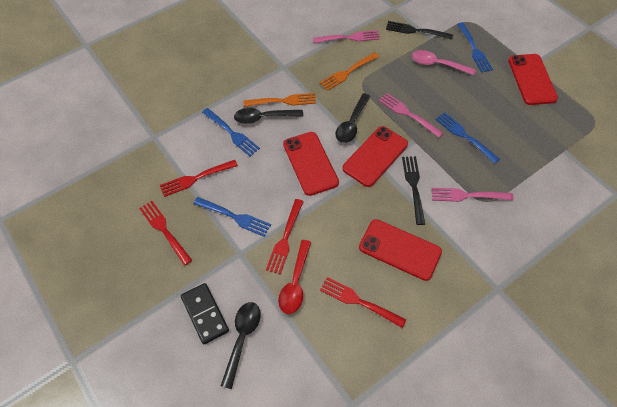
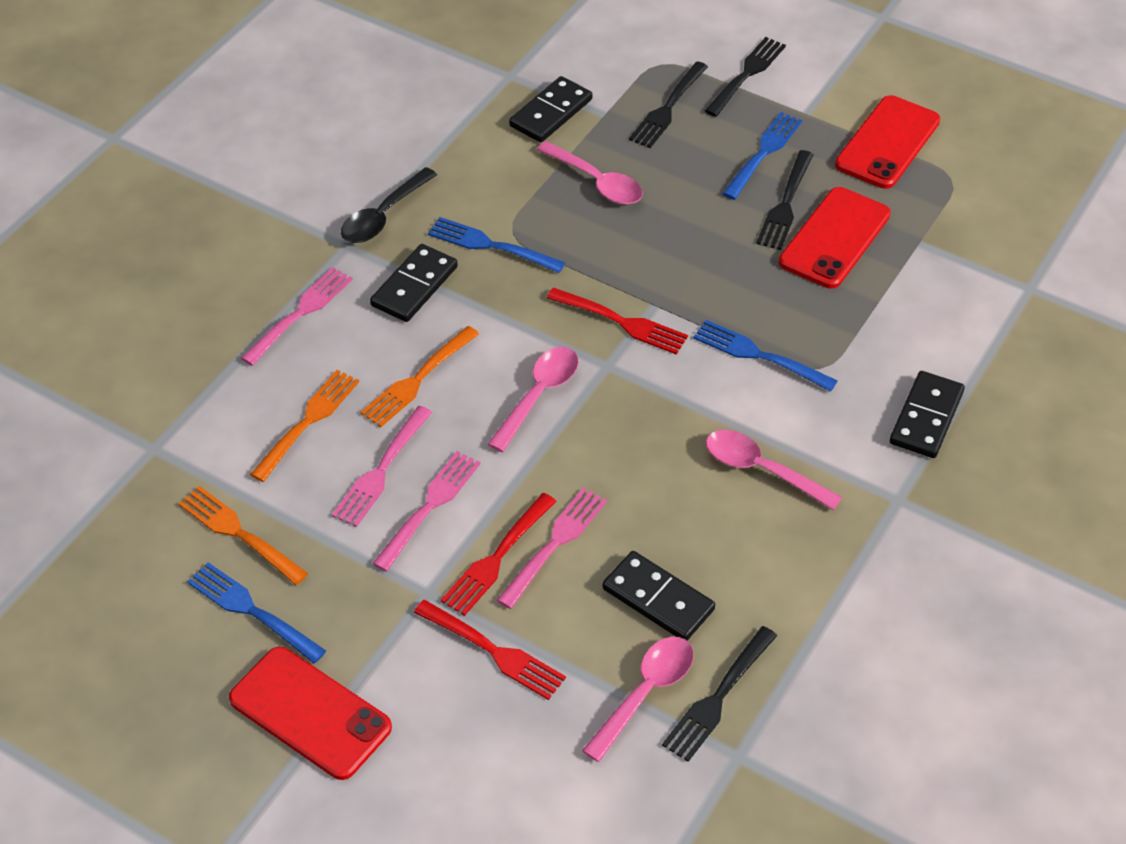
black domino: 1 -> 4
black fork: 2 -> 4
black spoon: 3 -> 1
orange fork: 2 -> 3
pink fork: 3 -> 4
pink spoon: 1 -> 4
red fork: 4 -> 3
red phone: 4 -> 3
red spoon: 1 -> 0

